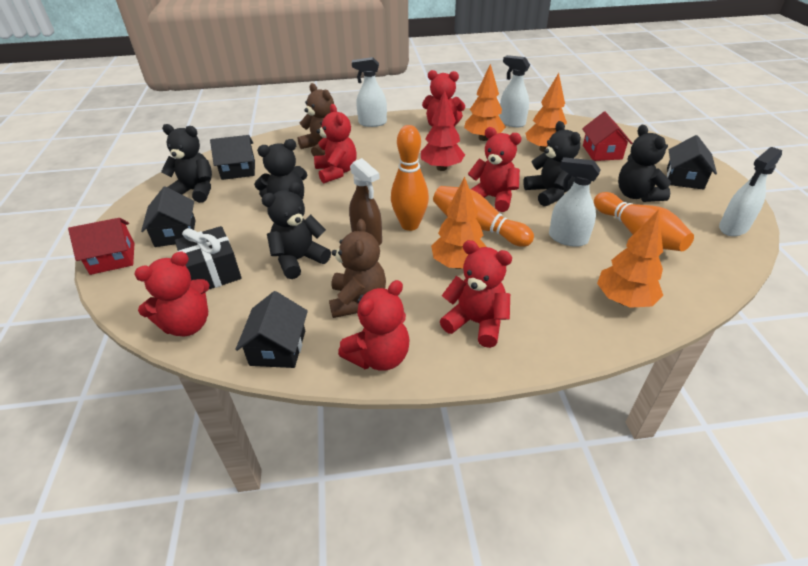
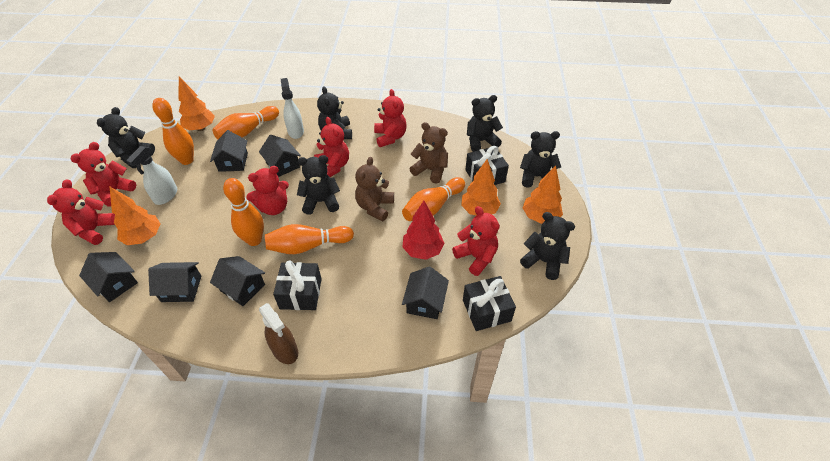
black gift: 1 -> 3
black house: 4 -> 6
black teddy bear: 5 -> 6
orange bowling pin: 3 -> 5
red house: 2 -> 0
white spray bottle: 4 -> 2

